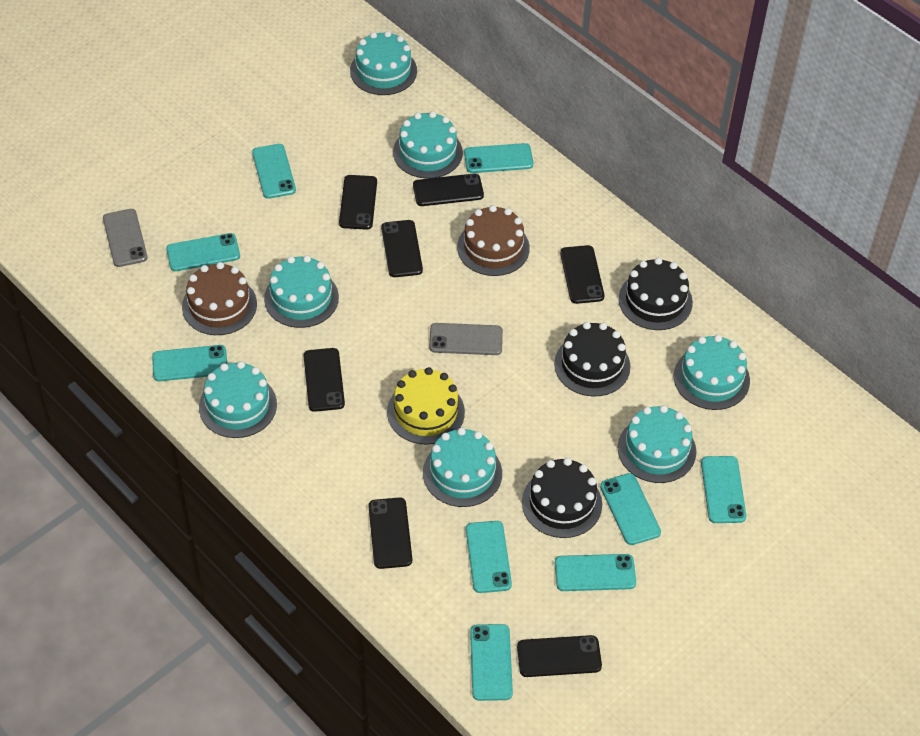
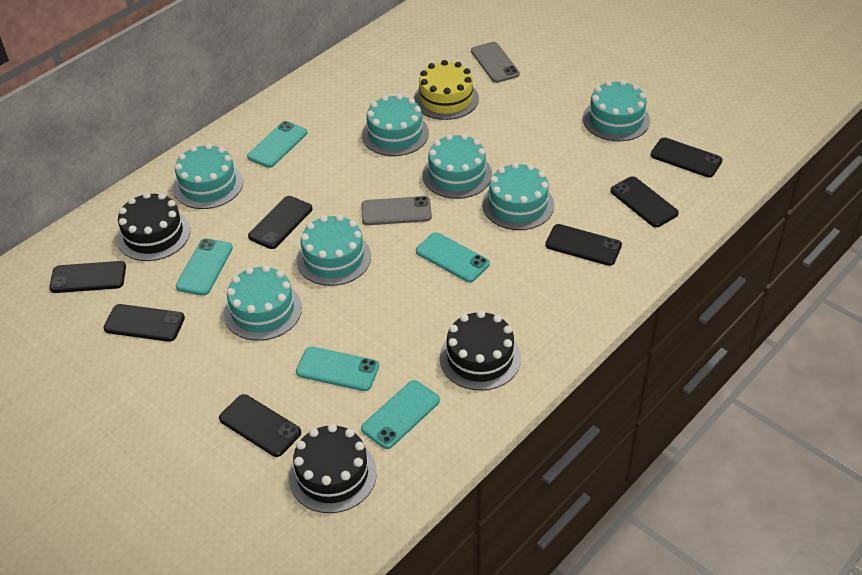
brown cake: 2 -> 0
turquoise phone: 9 -> 5

